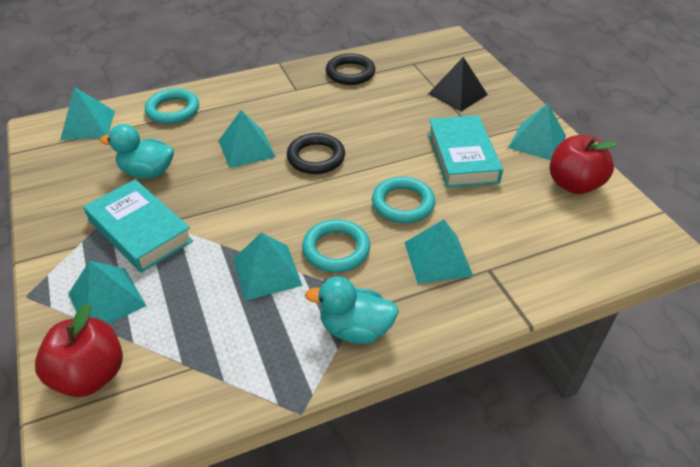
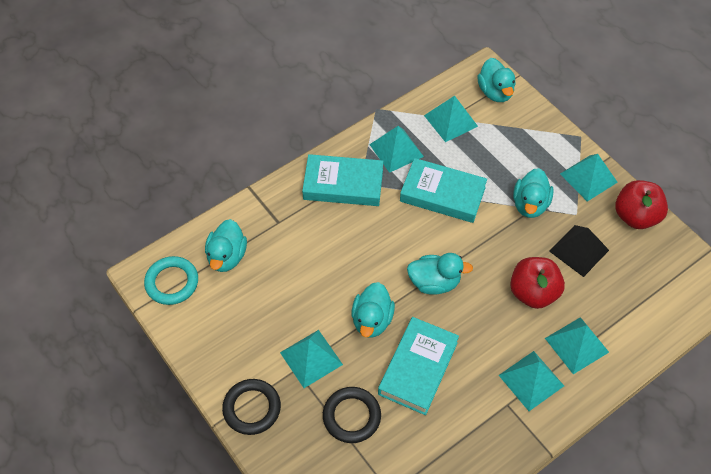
turquoise book: 2 -> 3
turquoise duck: 2 -> 5
turquoise ring: 3 -> 1

